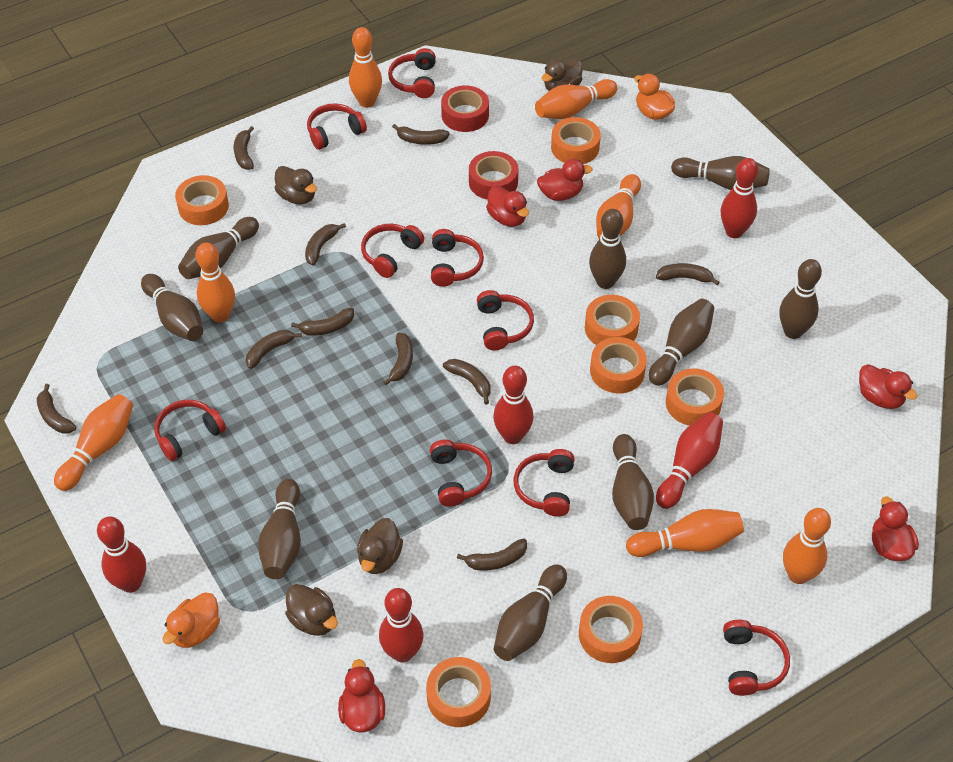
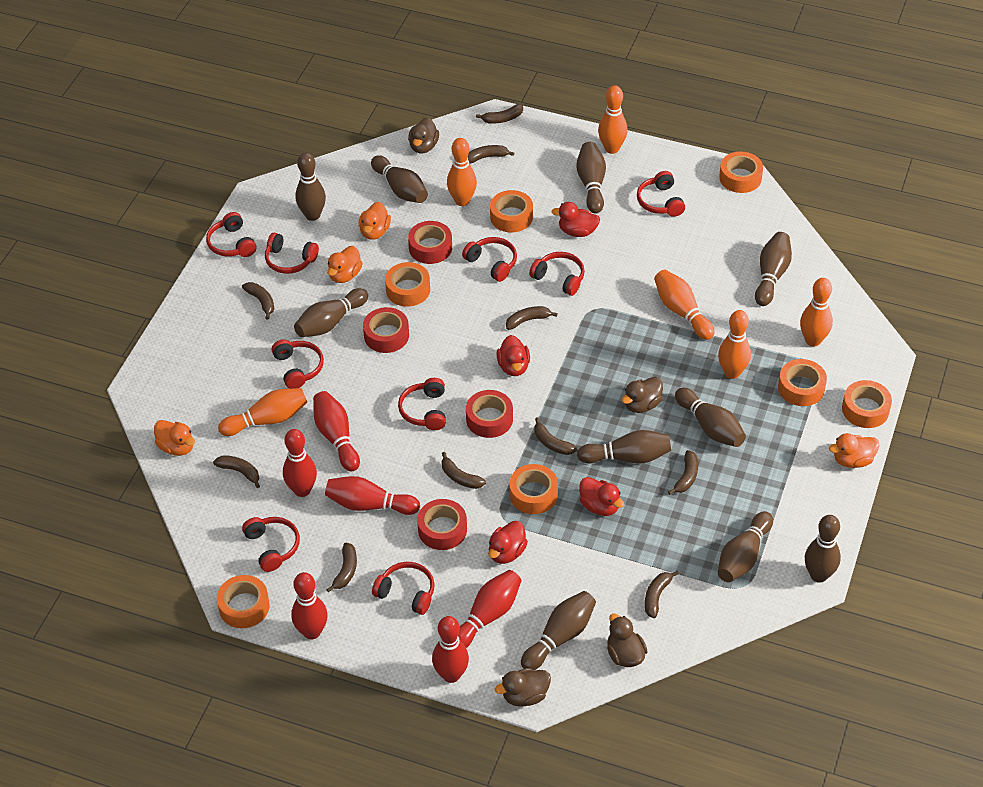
brown bowling pin: 9 -> 10
orange bowling pin: 7 -> 6
orange duck: 2 -> 4
red bowling pin: 5 -> 6
red duck: 5 -> 4
red tape: 2 -> 4

